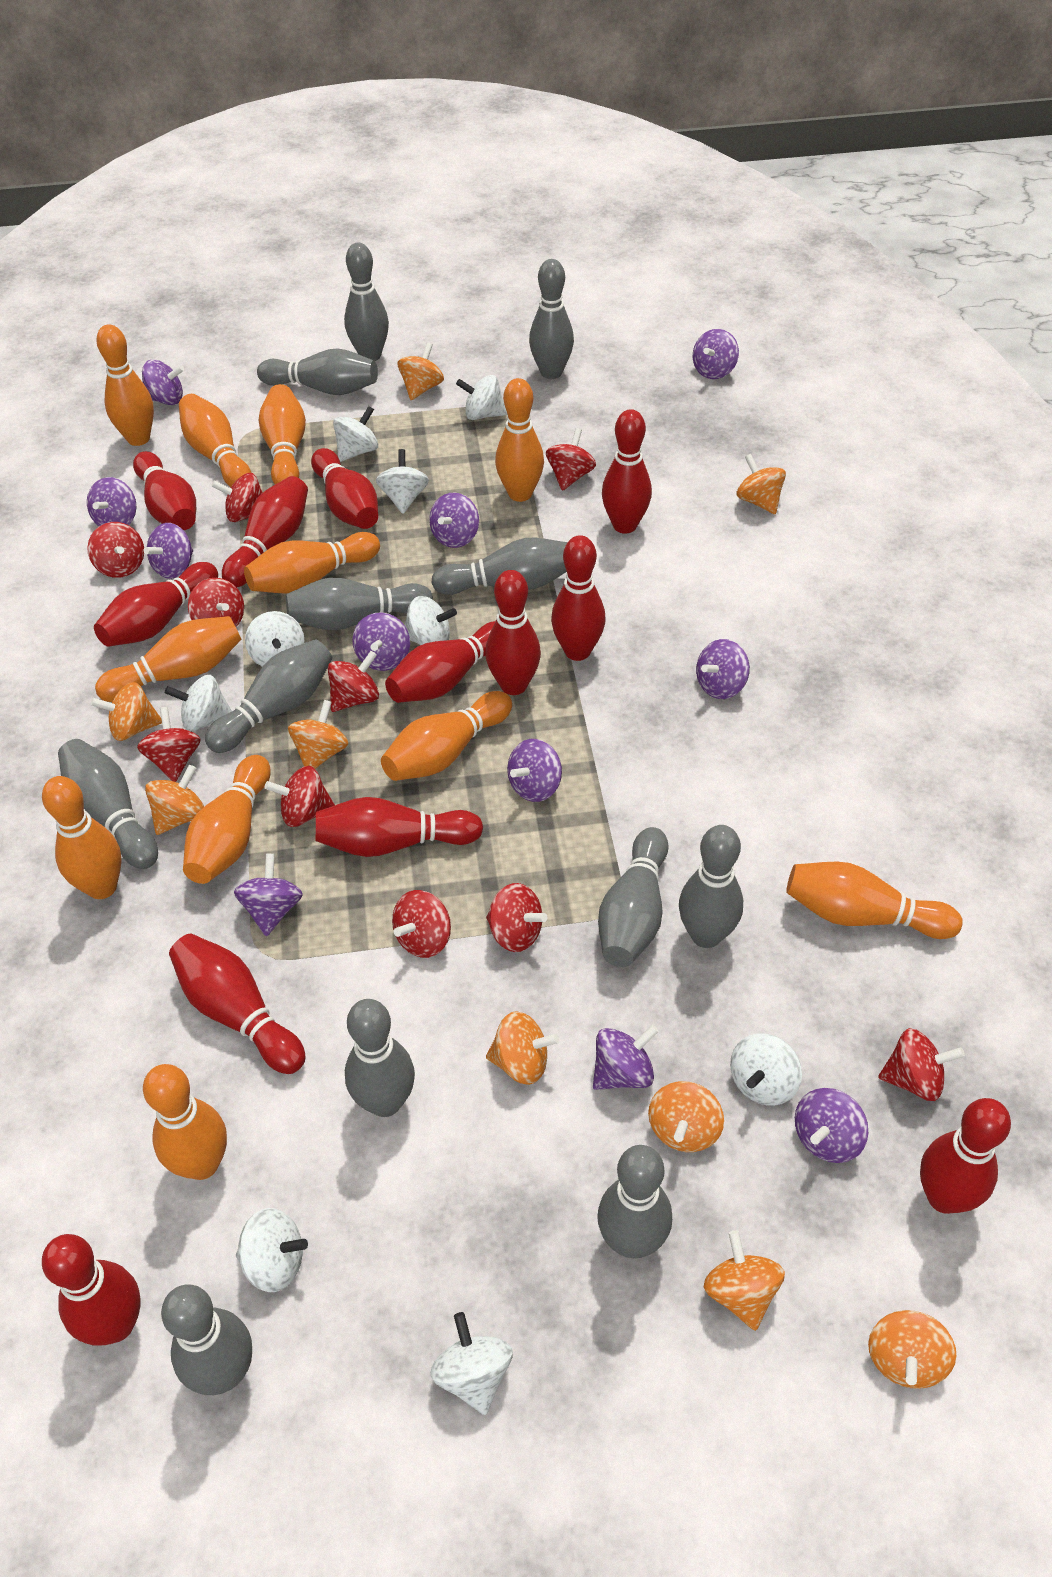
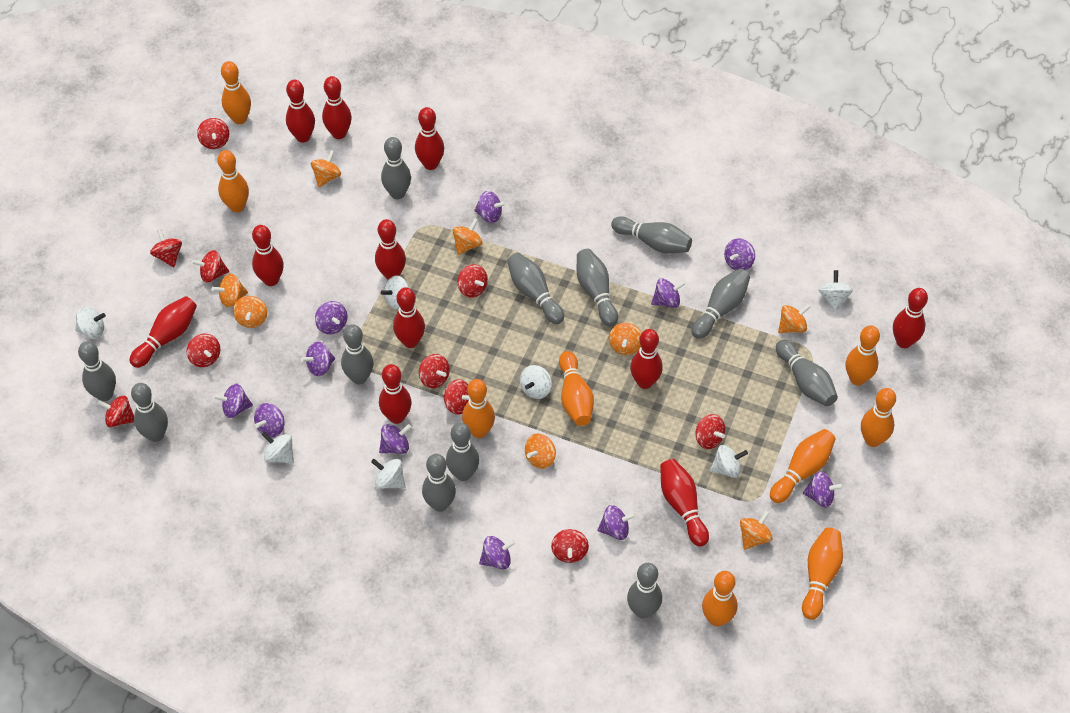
orange bowling pin: 11 -> 9
orange spinning top: 9 -> 8
red bowling pin: 12 -> 11
white spinning top: 9 -> 7

